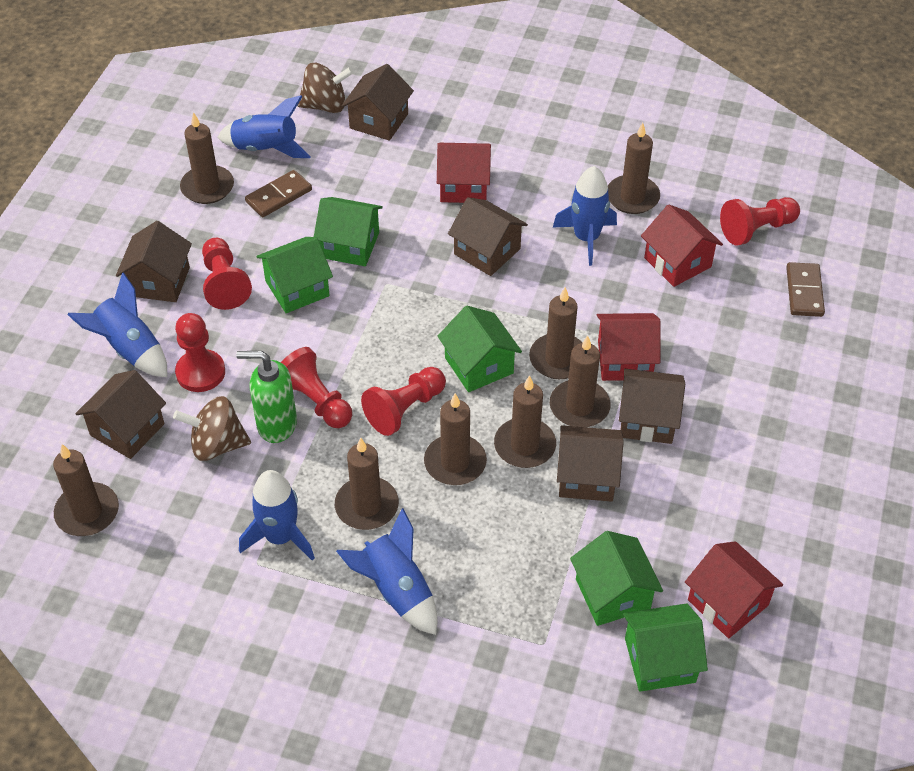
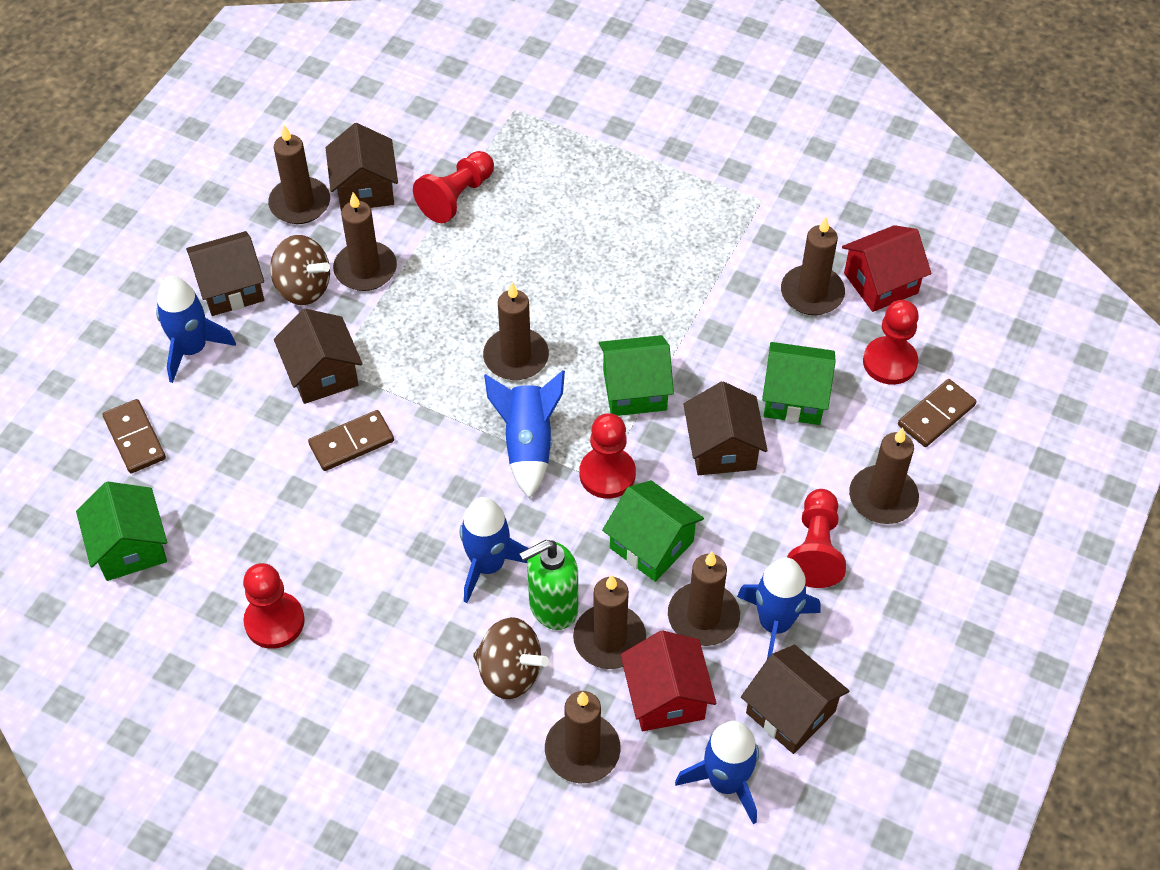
brown domino: 2 -> 3
brown house: 6 -> 5
green house: 5 -> 4
red house: 4 -> 2

